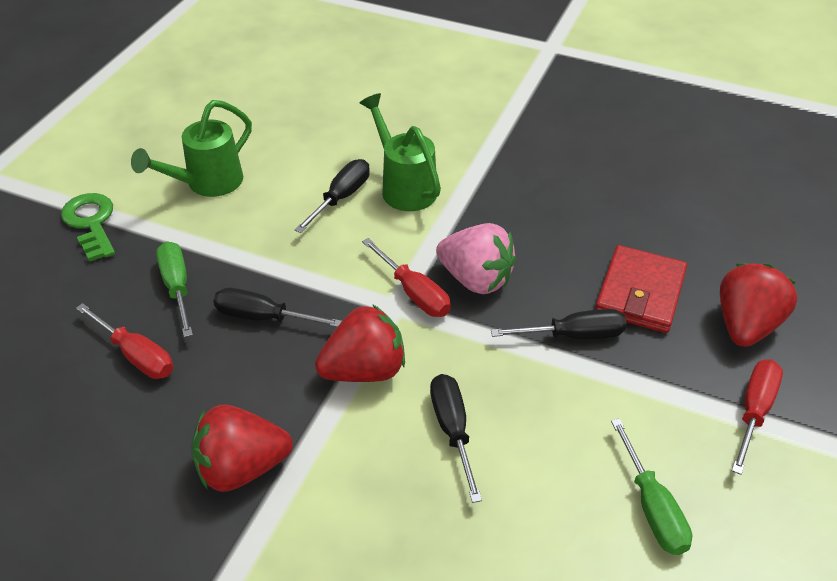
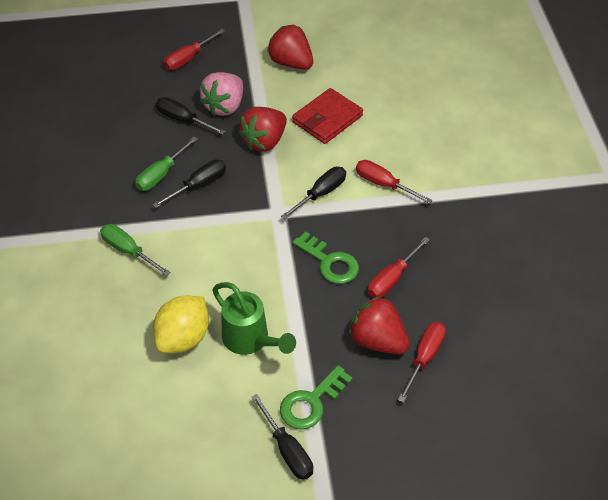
green key: 1 -> 2
green watering can: 2 -> 1
red screwdriver: 3 -> 4
yellow lemon: 0 -> 1

